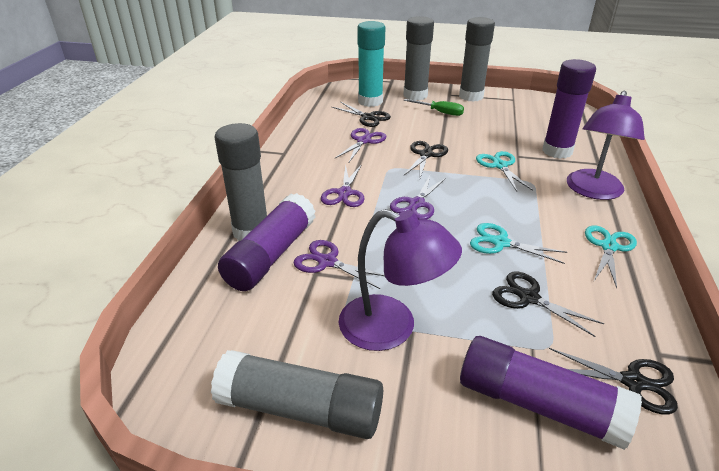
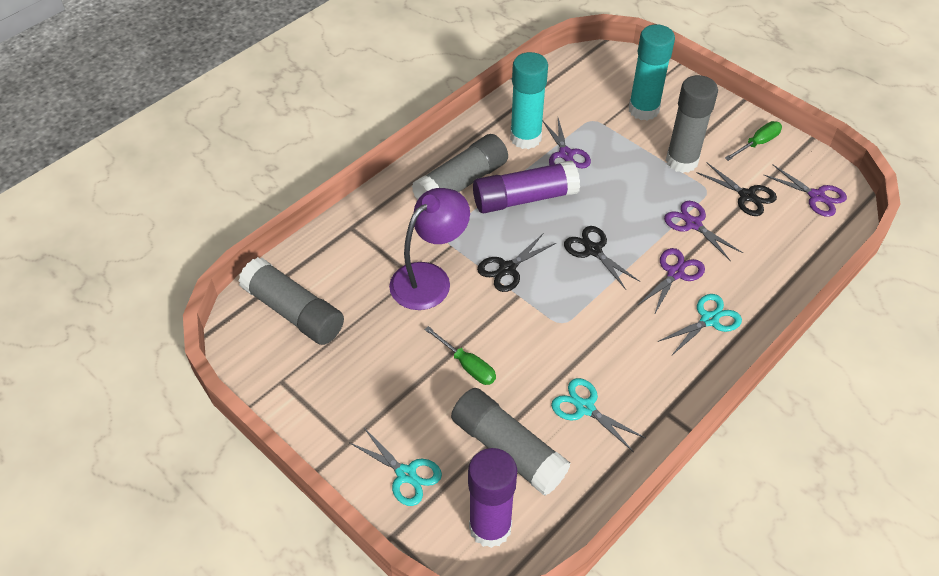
black scissors: 4 -> 3
green screwdriver: 1 -> 2
purple glue stick: 3 -> 2
purple lamp: 2 -> 1
turquoise glue stick: 1 -> 2

